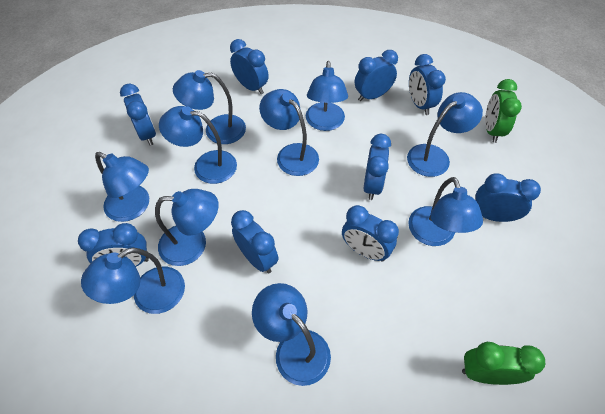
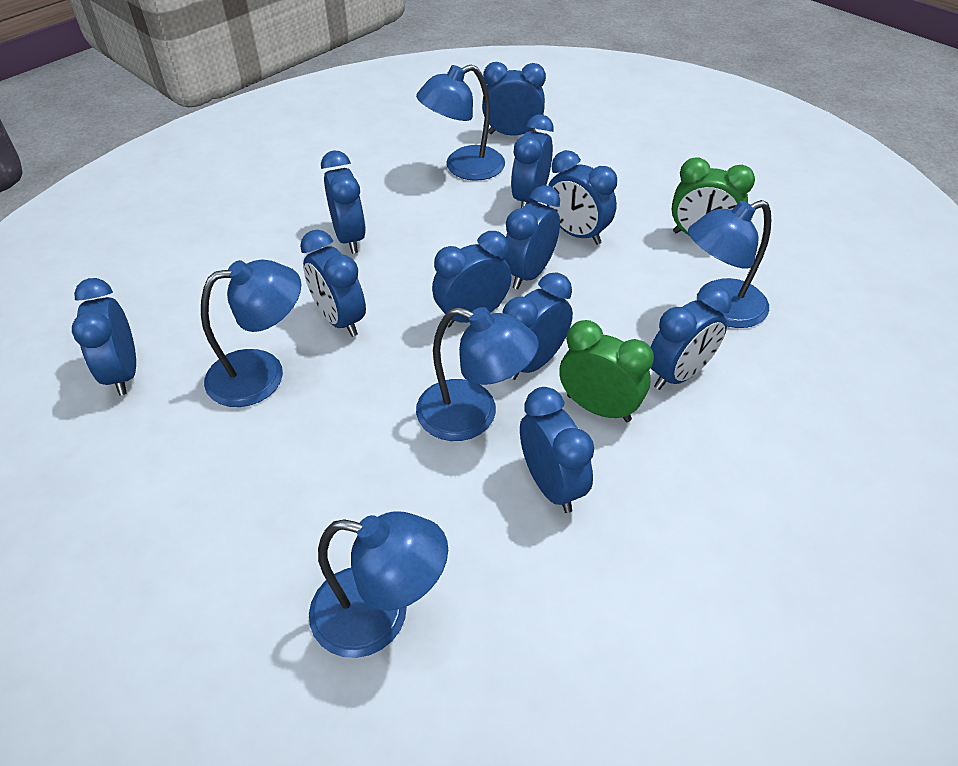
blue clock: 9 -> 11
blue lamp: 10 -> 5

